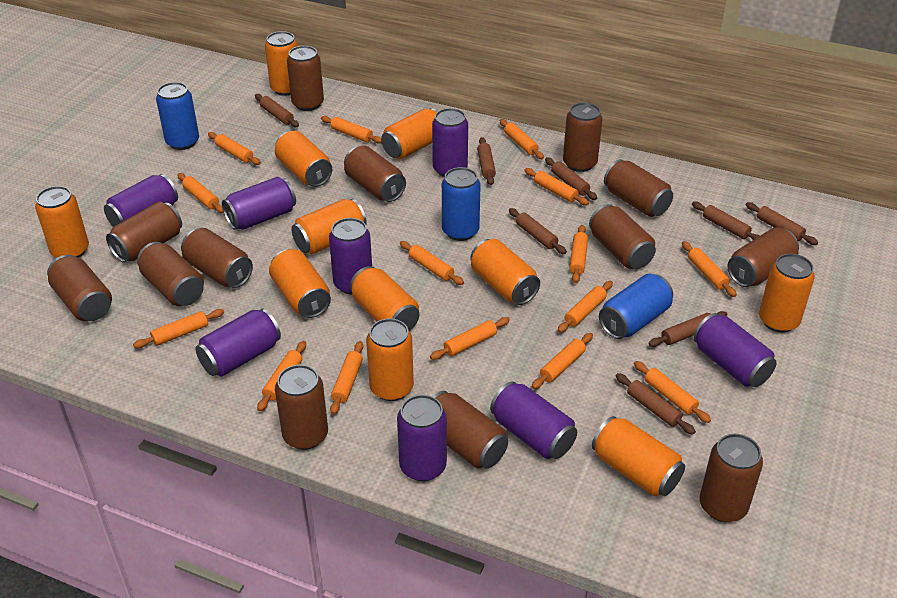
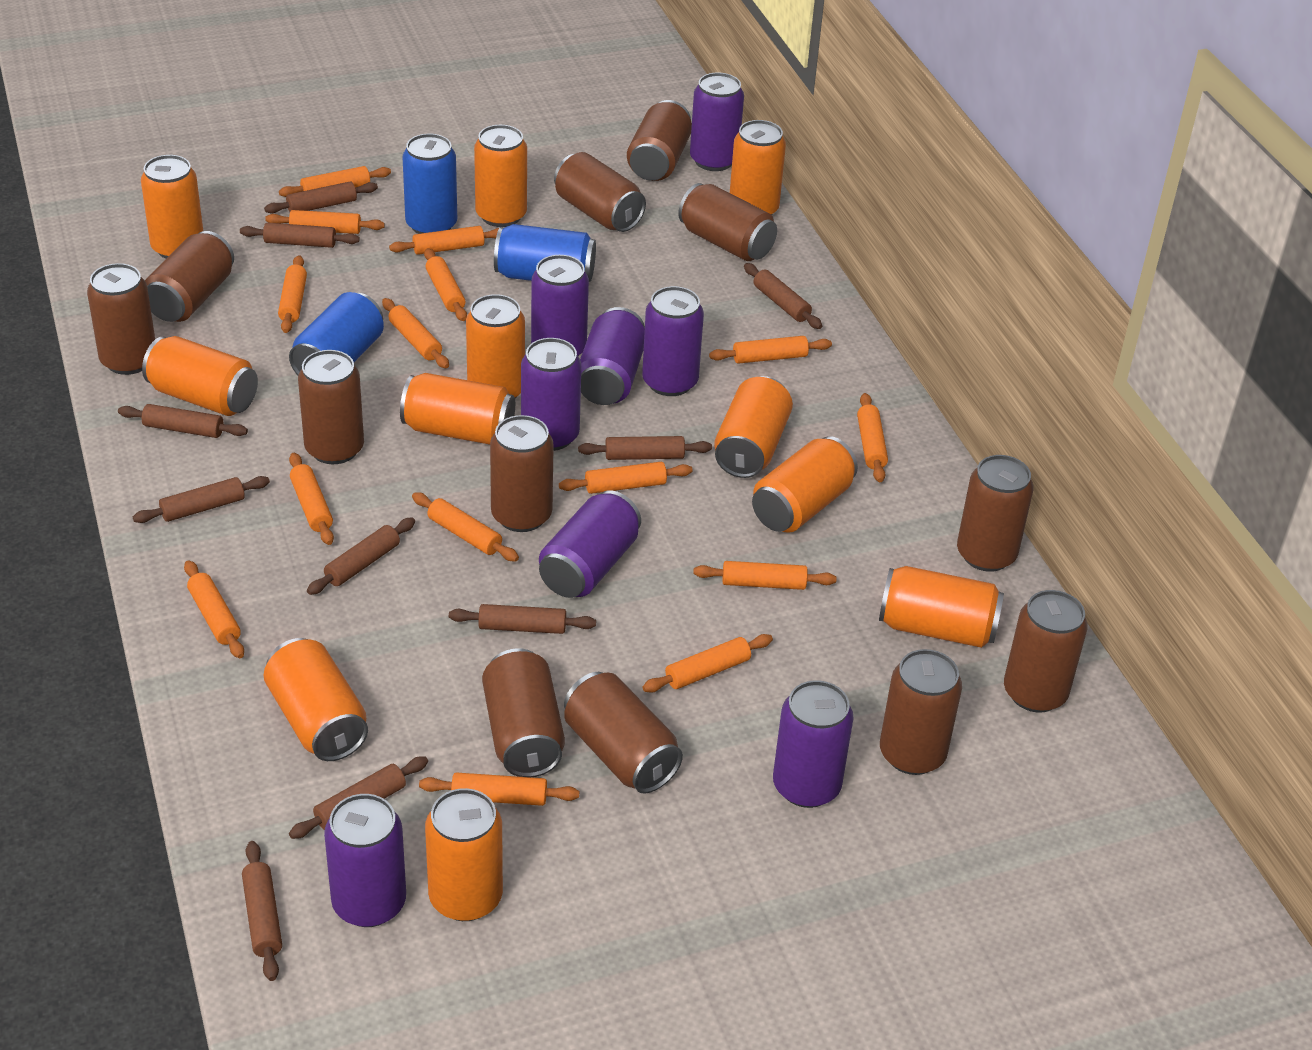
brown can: 13 -> 12
brown rolling pin: 8 -> 10

